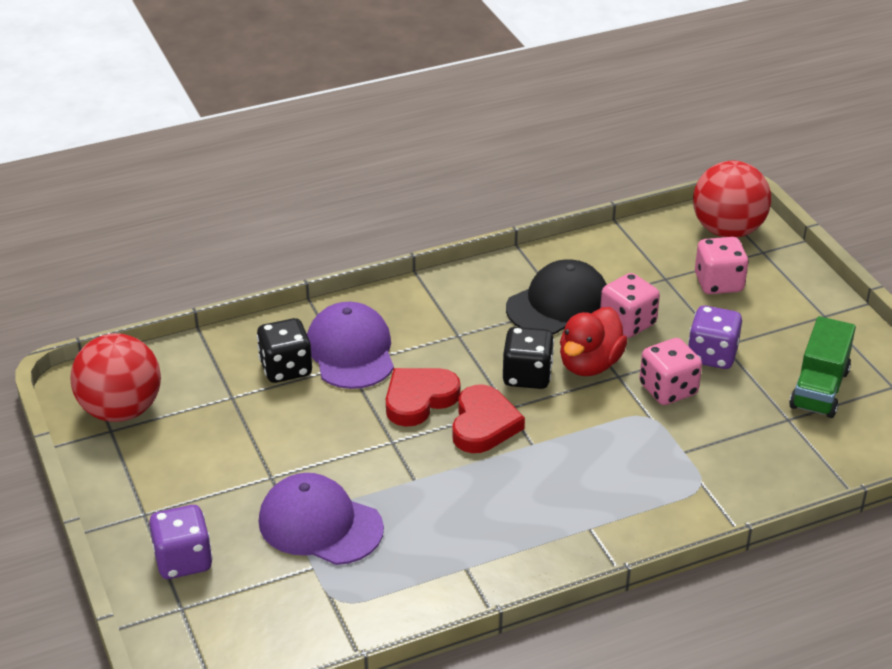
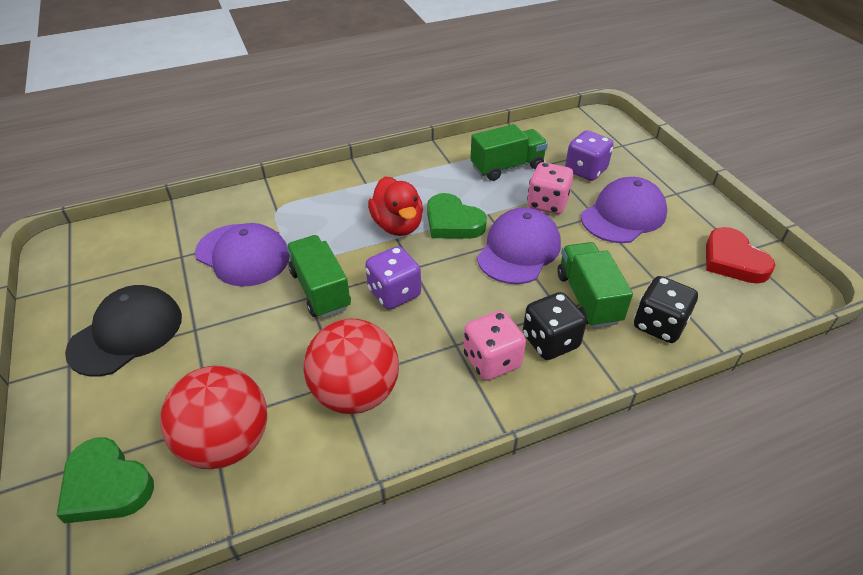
green heart: 0 -> 2
green truck: 1 -> 3
pink dice: 3 -> 2
purple cap: 2 -> 3
red heart: 2 -> 1

